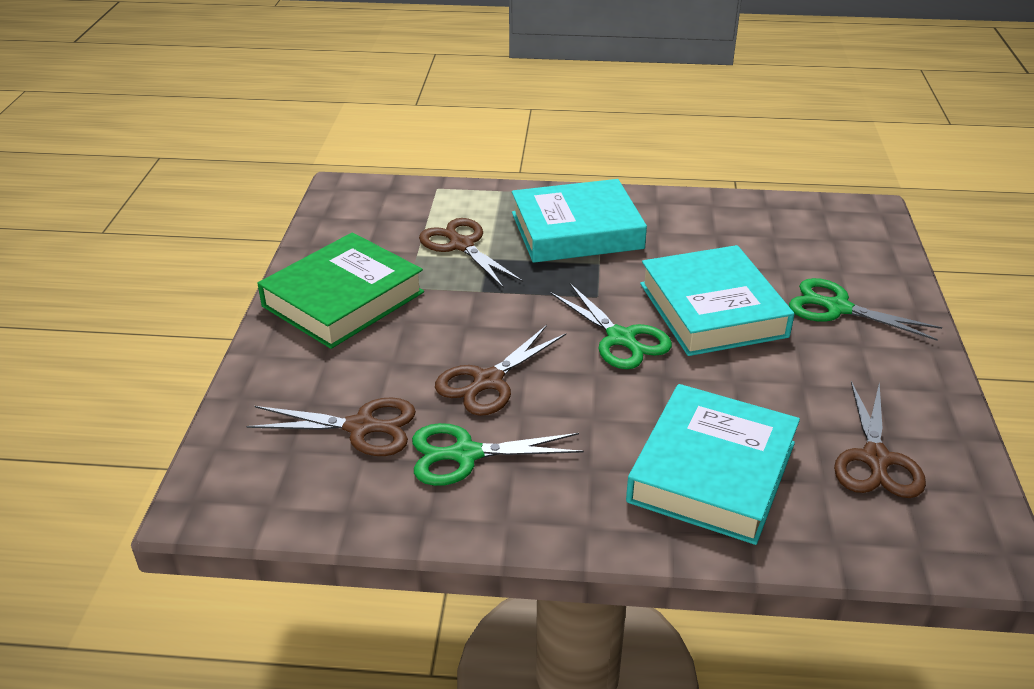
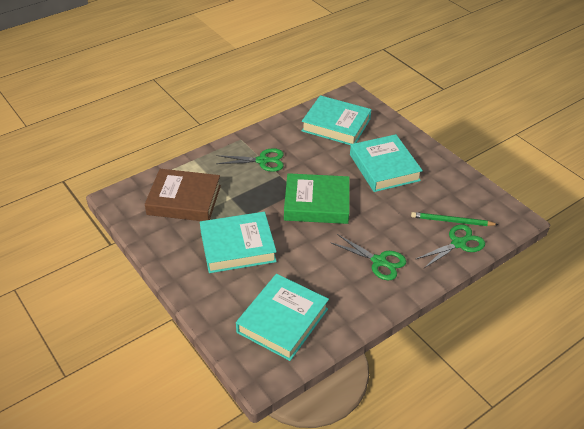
brown book: 0 -> 1
brown scissors: 4 -> 0
green pencil: 0 -> 1
turquoise book: 3 -> 4

